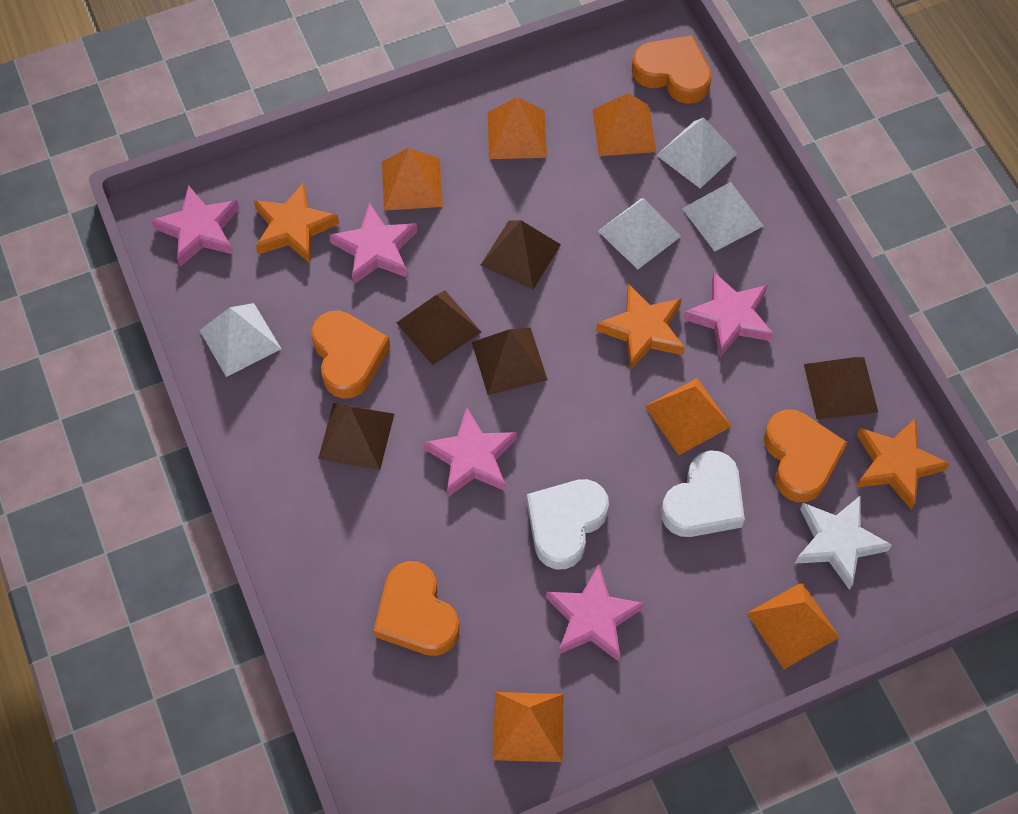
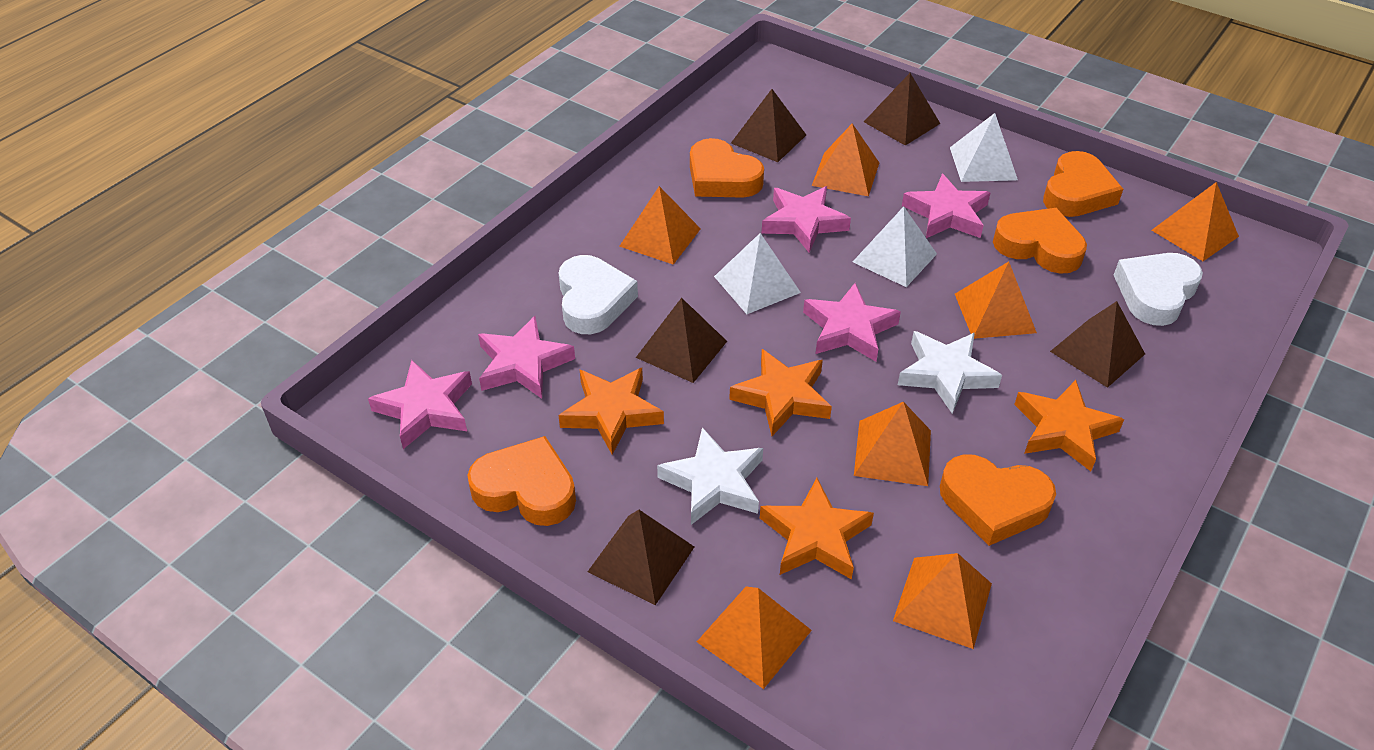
orange heart: 4 -> 5
orange pyramid: 6 -> 7
orange star: 3 -> 4
white pyramid: 4 -> 3
white star: 1 -> 2

